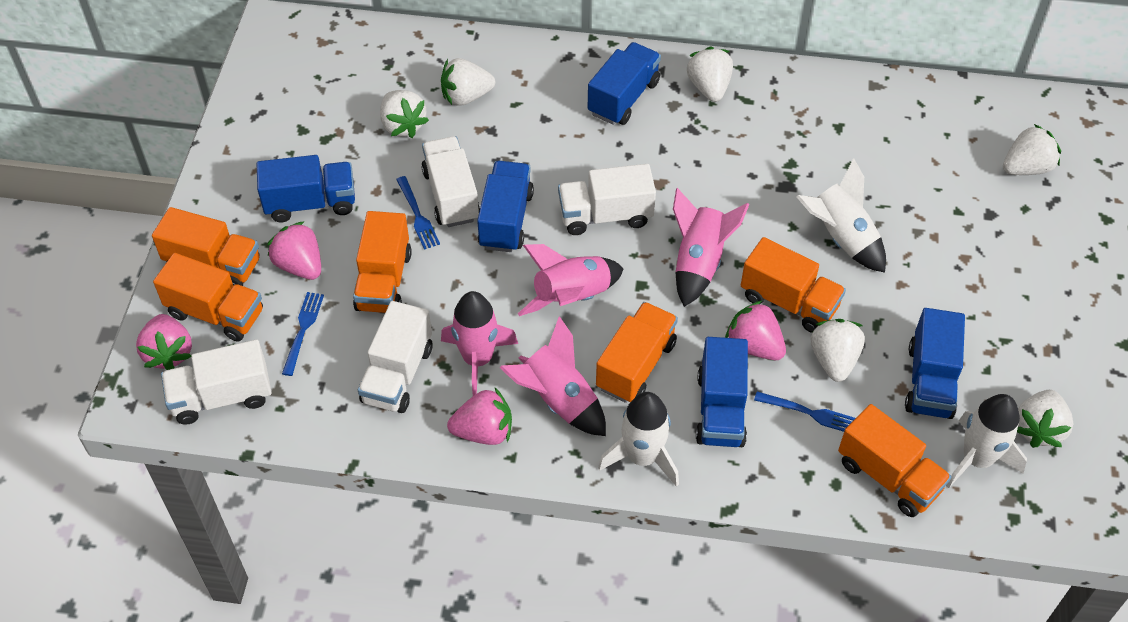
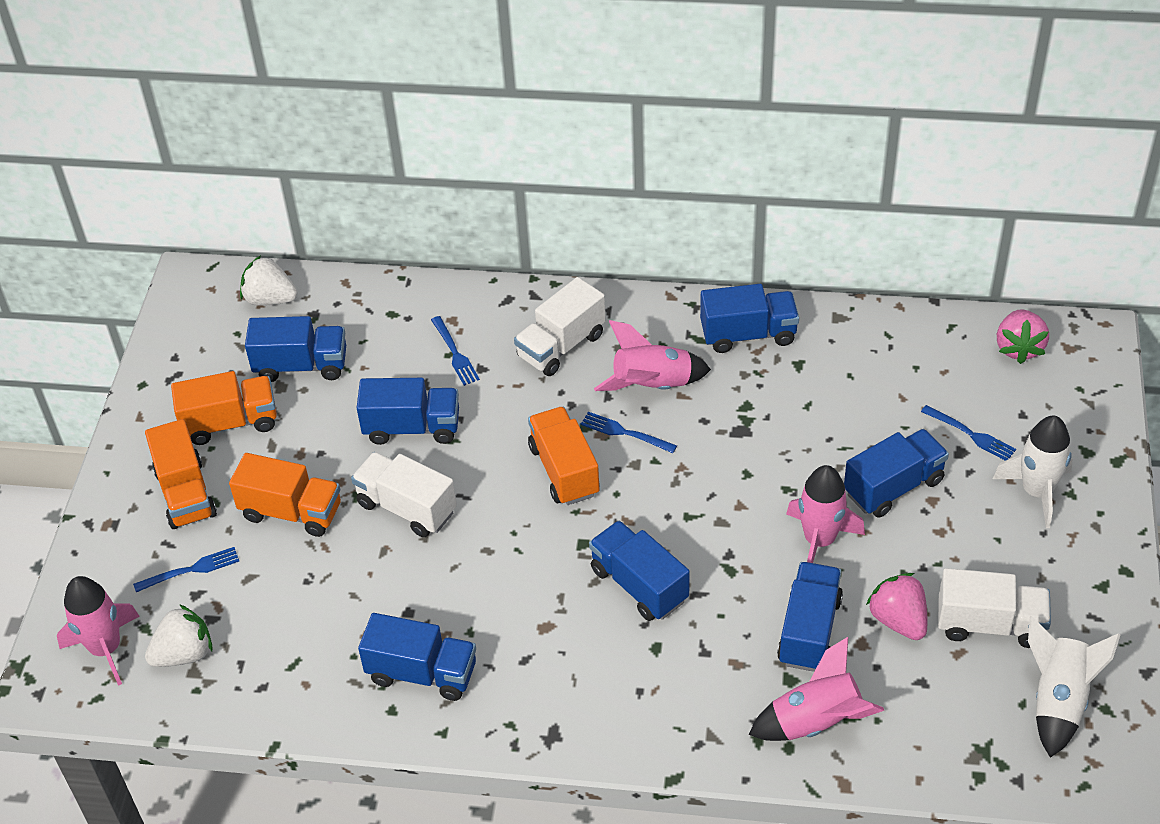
blue fork: 3 -> 4
blue truck: 5 -> 7
orange truck: 6 -> 4
pink strawberry: 4 -> 2
white rocket: 3 -> 2
white strawberry: 6 -> 2
white truck: 4 -> 3

